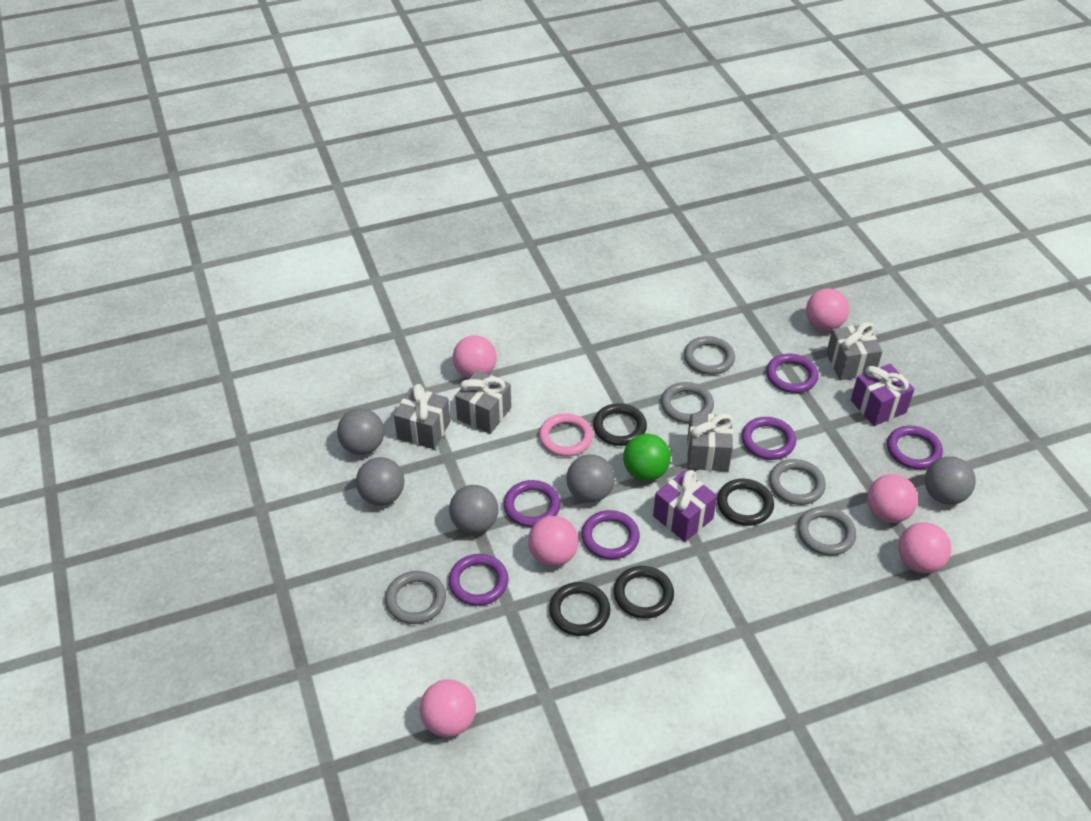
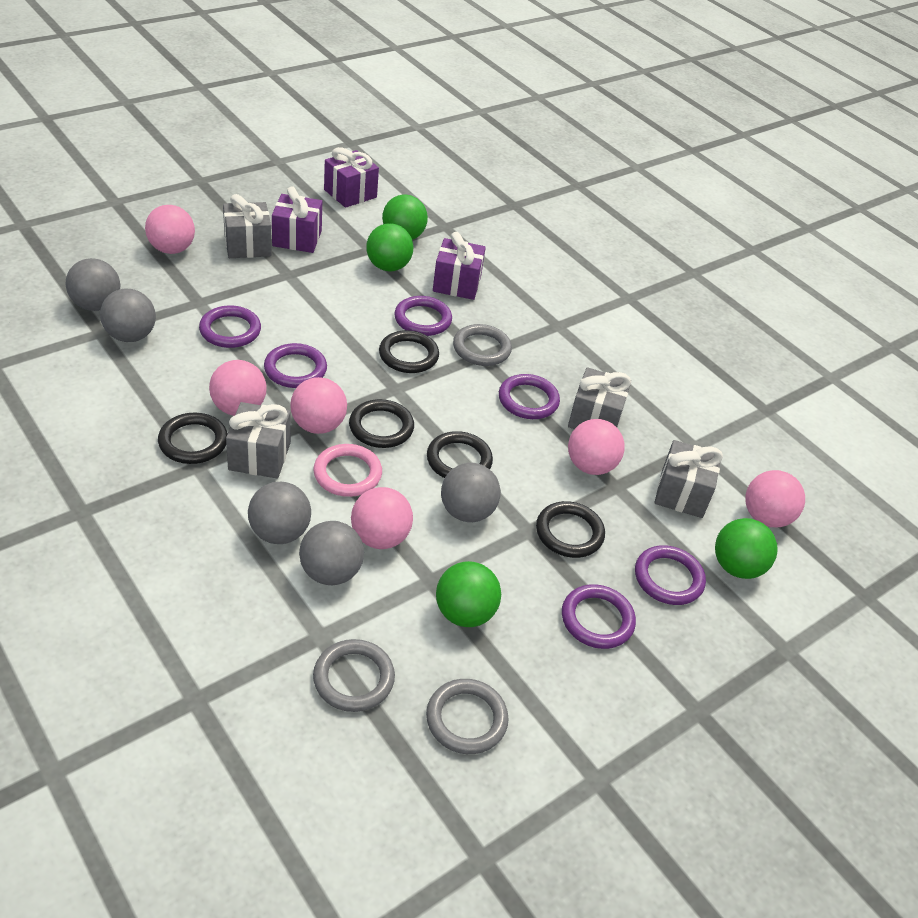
black ring: 4 -> 5
green ball: 1 -> 4
grey ring: 5 -> 3
purple gift: 2 -> 3

